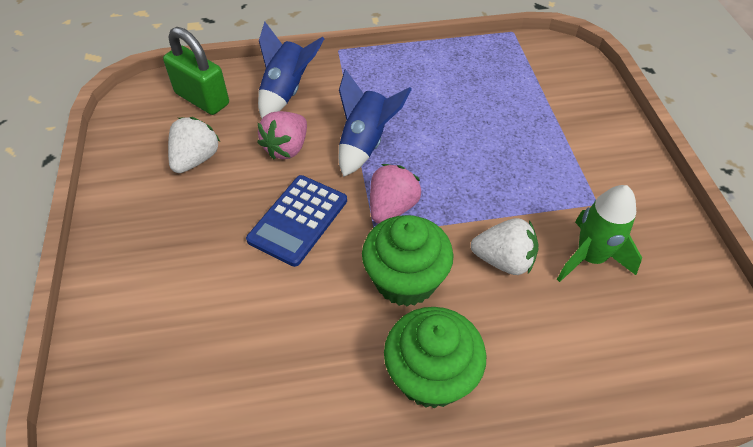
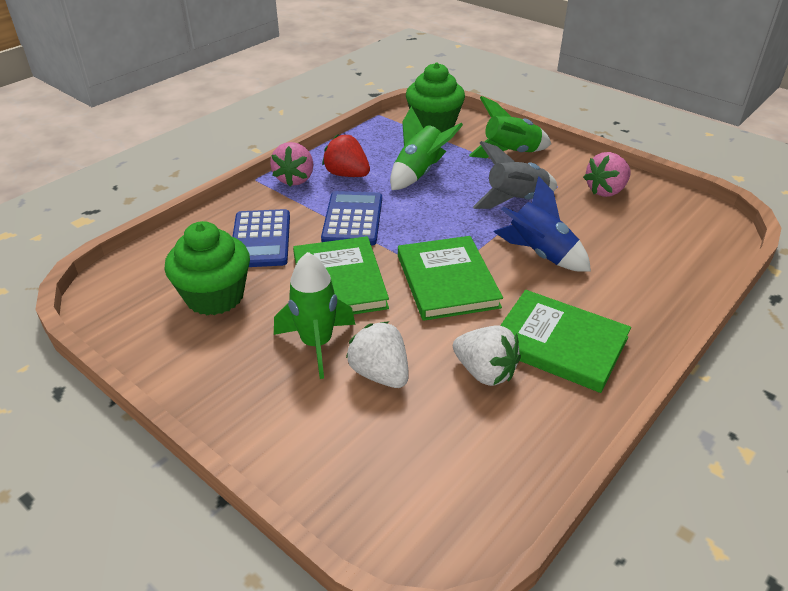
blue calculator: 1 -> 2
blue rocket: 2 -> 1
green book: 0 -> 3
green padlock: 1 -> 0
green rocket: 1 -> 3
grey rocket: 0 -> 1
red strawberry: 0 -> 1

